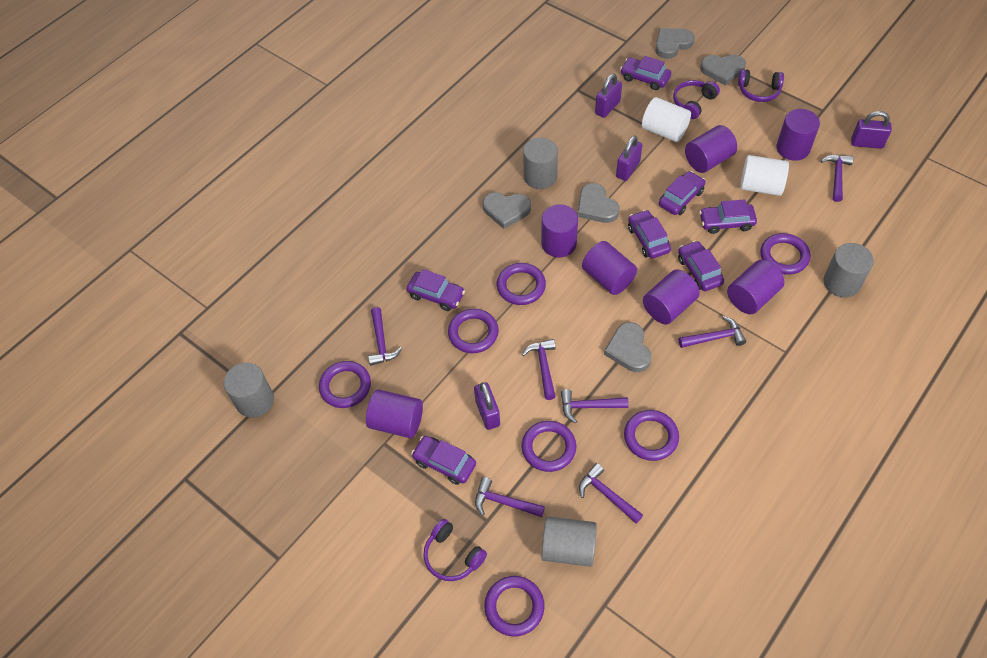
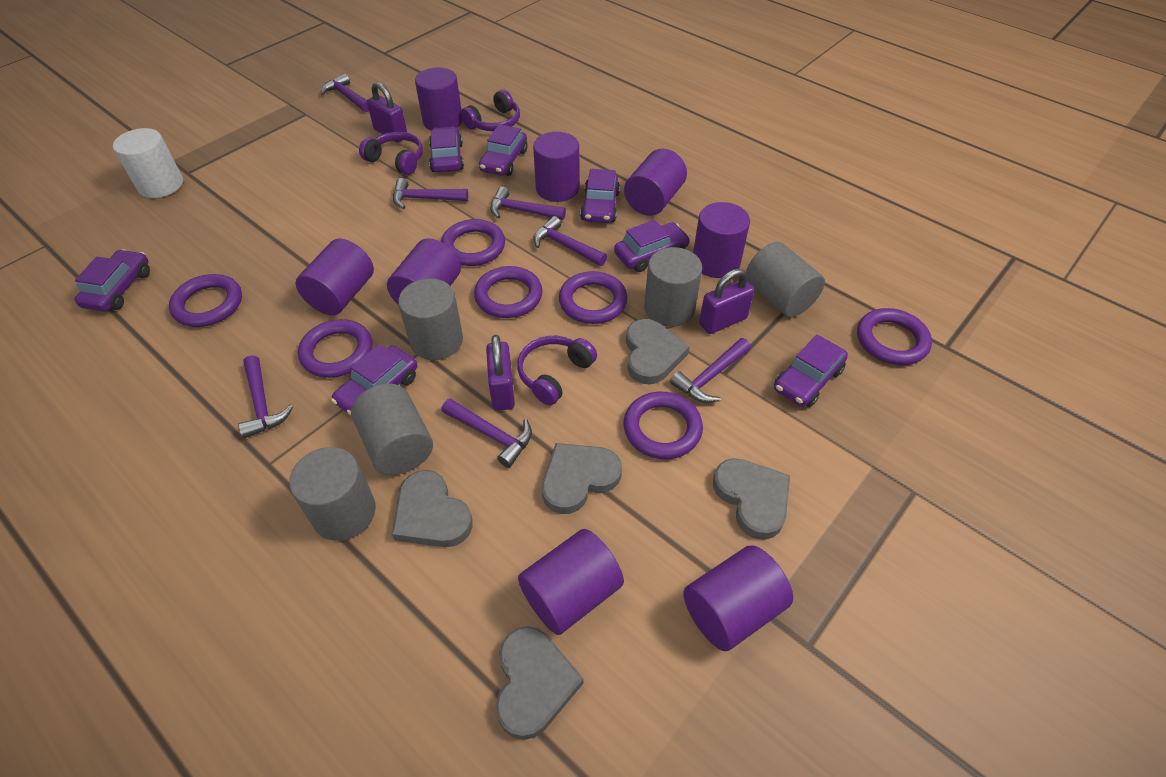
grey cylinder: 4 -> 5
purple cylinder: 7 -> 8
purple padlock: 4 -> 3
white cylinder: 2 -> 1

